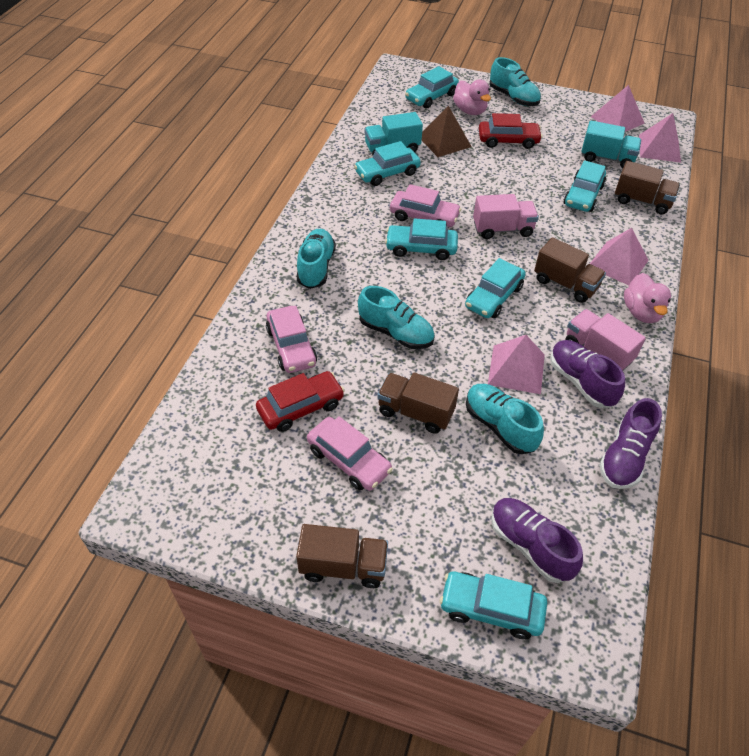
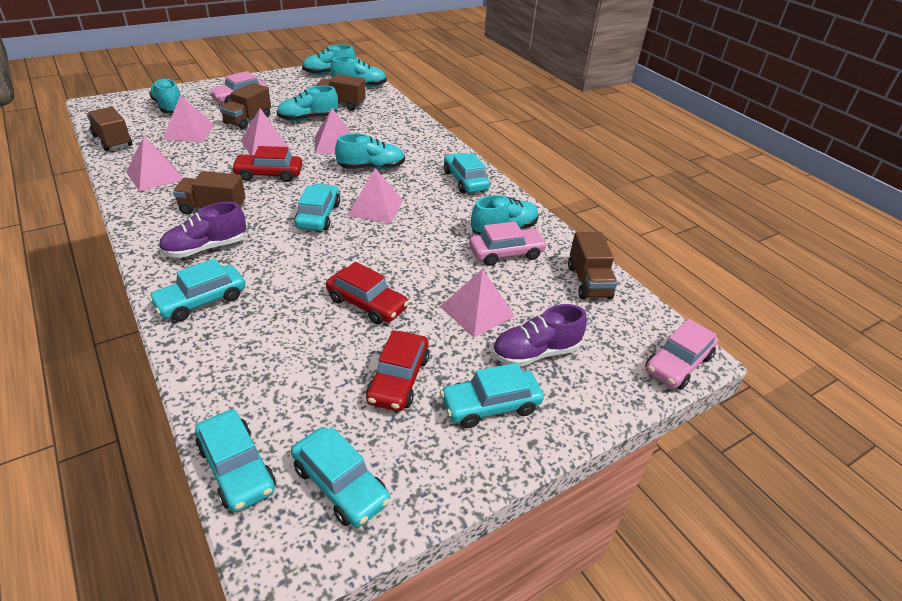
brown pyramid: 1 -> 0
brown truck: 4 -> 5
pink duck: 2 -> 0
pink pyramid: 4 -> 6
pink truck: 2 -> 0
purple shoe: 3 -> 2
red car: 2 -> 3
turquoise shoe: 4 -> 6
turquoise truck: 2 -> 0

